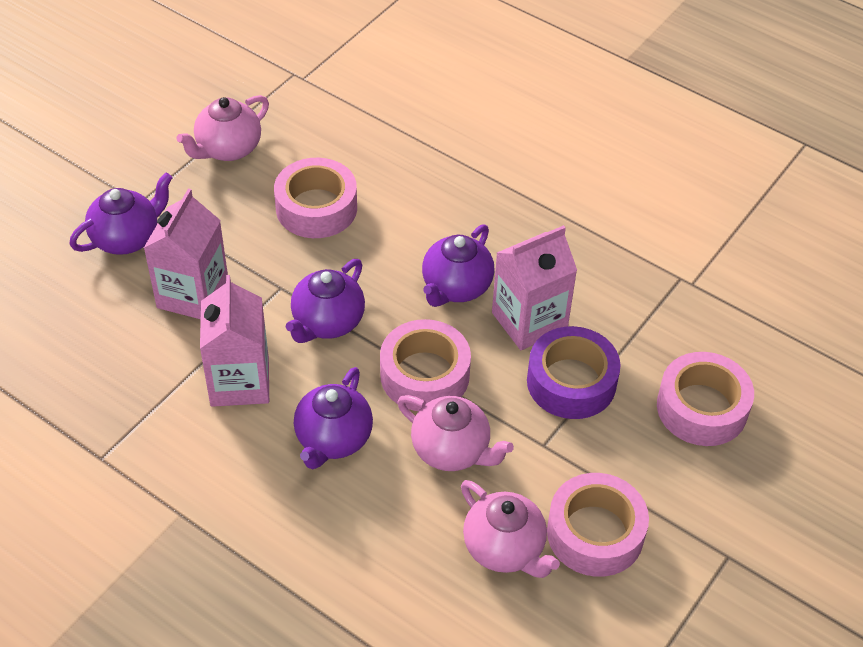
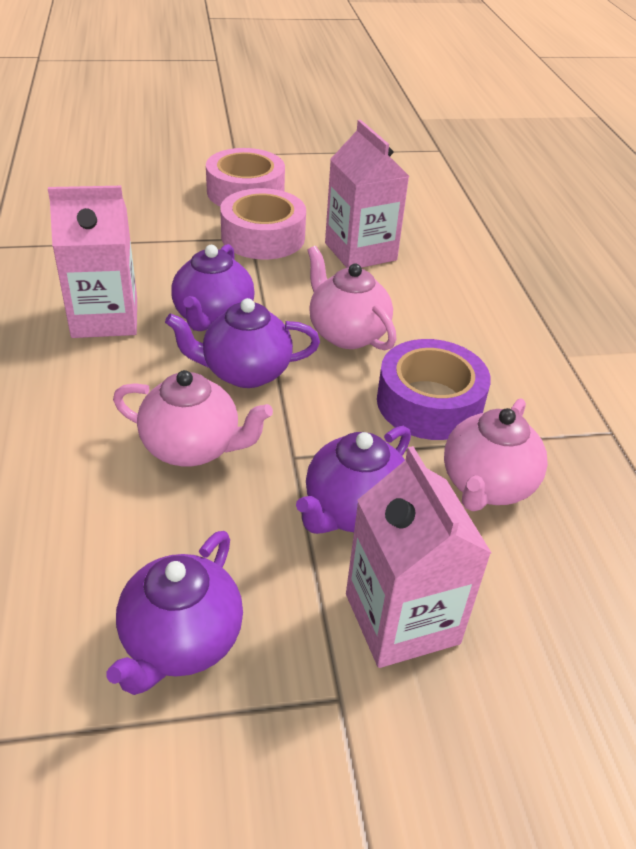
pink tape: 4 -> 2

